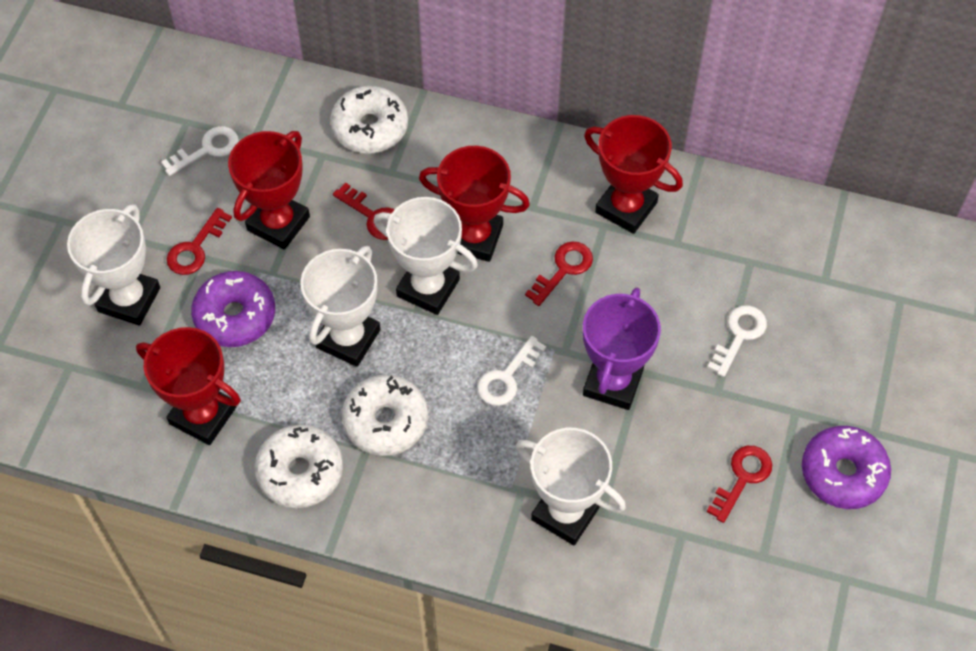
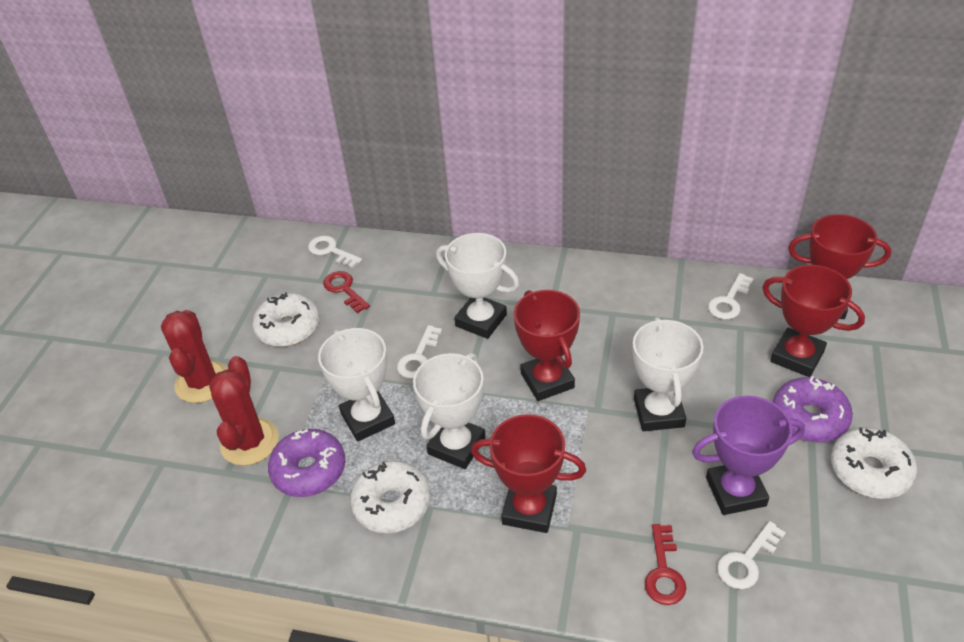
red cactus: 0 -> 2
red key: 4 -> 2
white key: 3 -> 4

